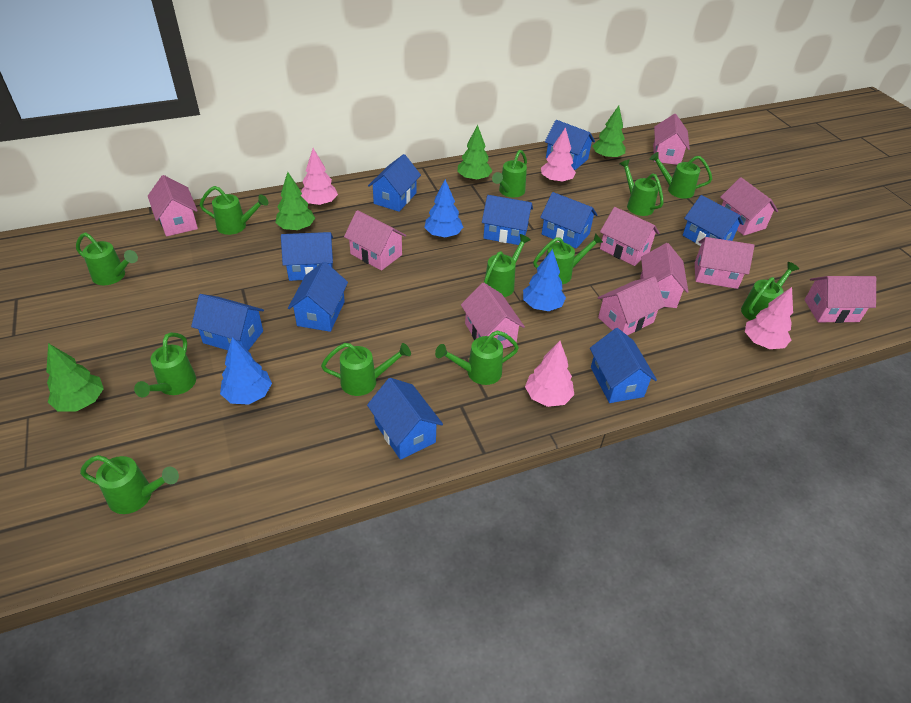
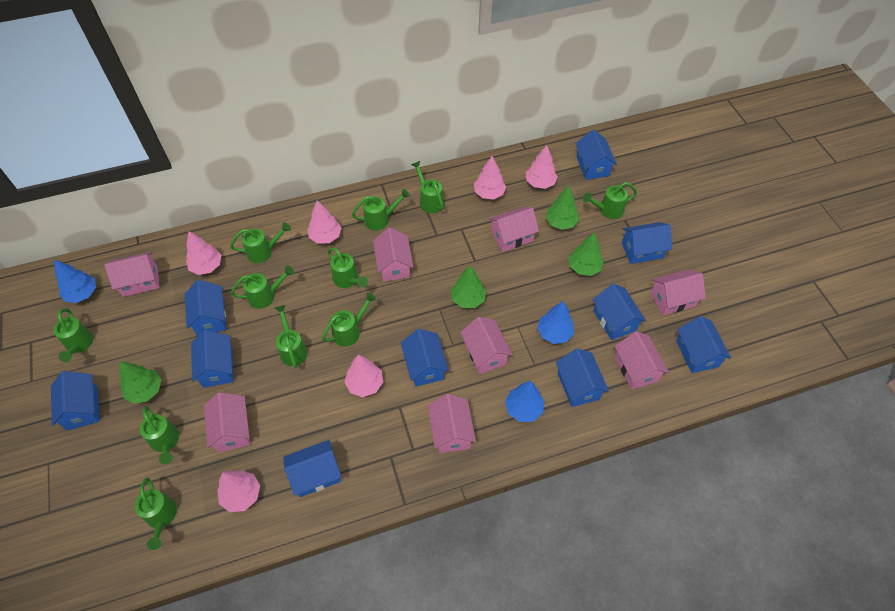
green watering can: 12 -> 11
pink house: 10 -> 8
pink tree: 4 -> 6

